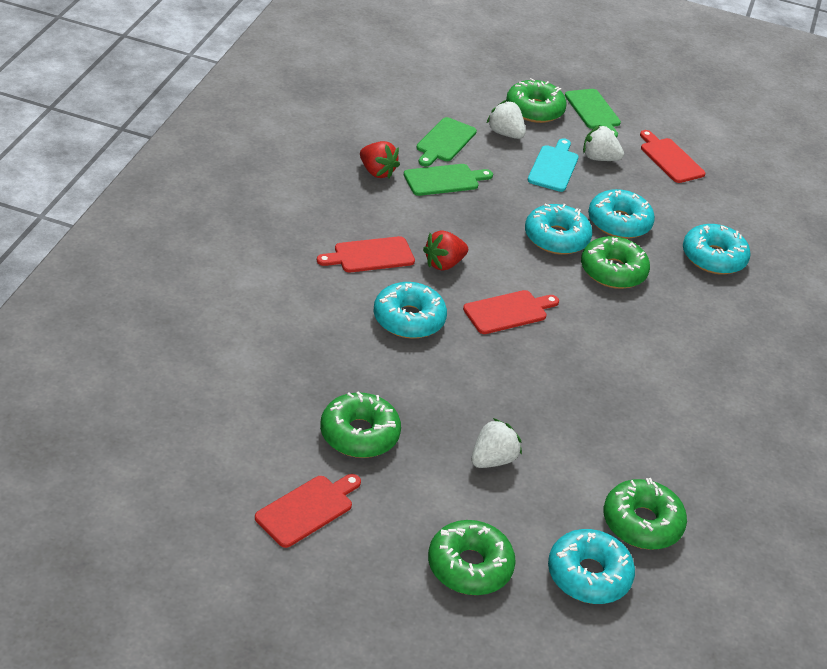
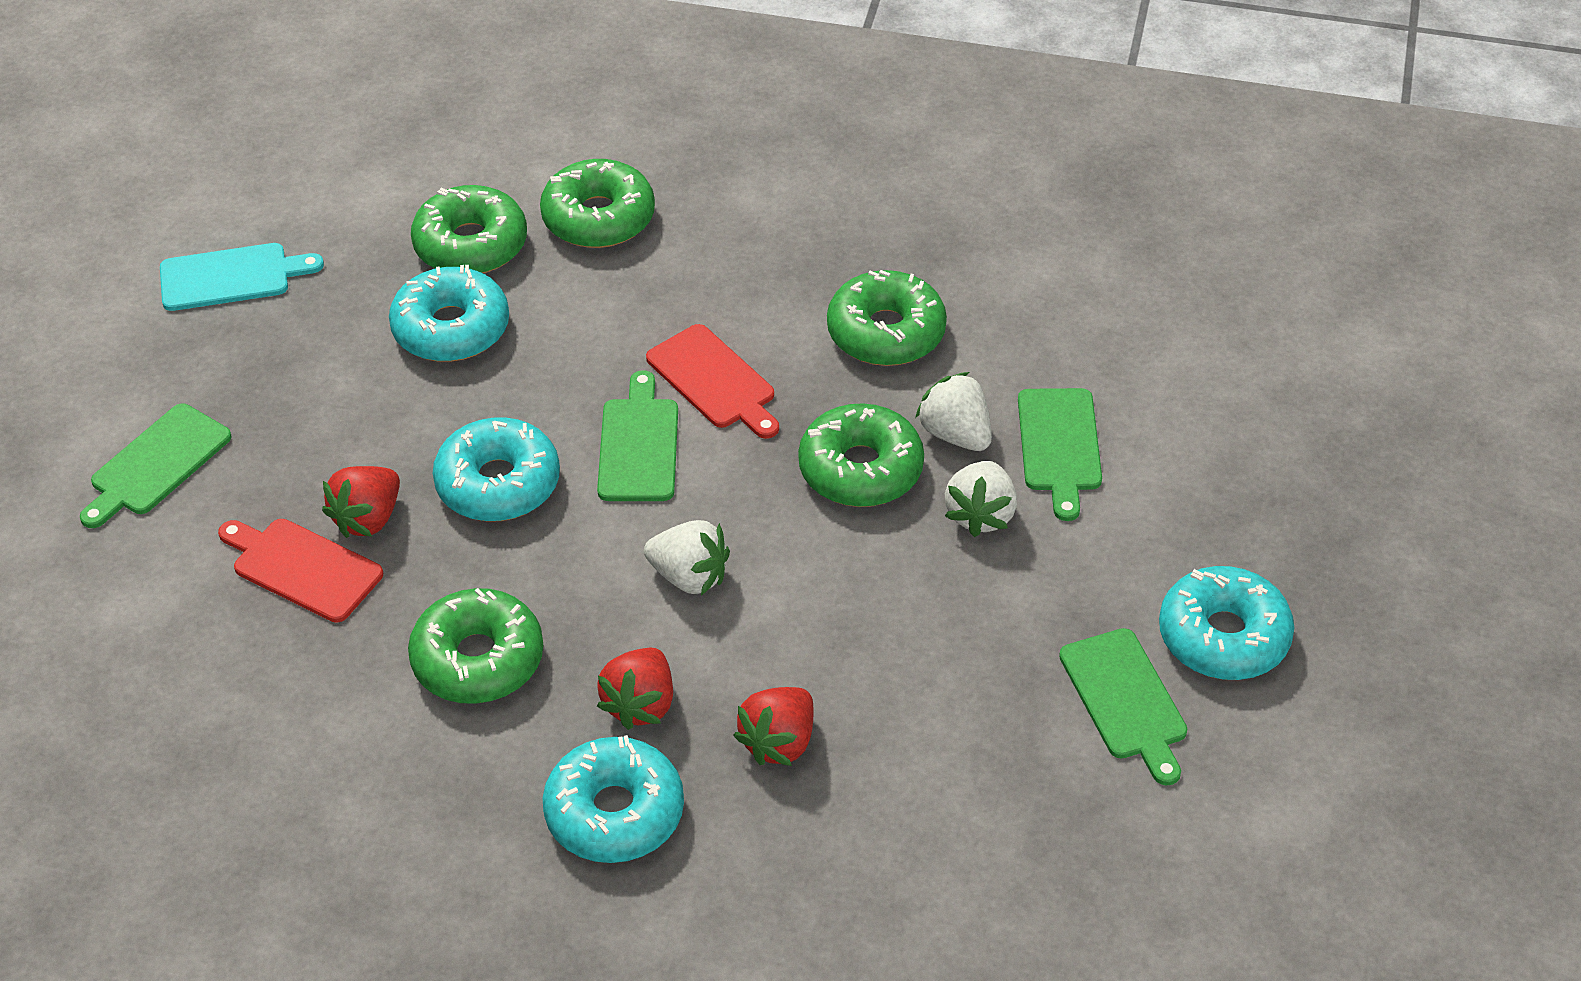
green cutting board: 3 -> 4
red cutting board: 4 -> 2
red strawberry: 2 -> 3
turquoise donut: 5 -> 4

